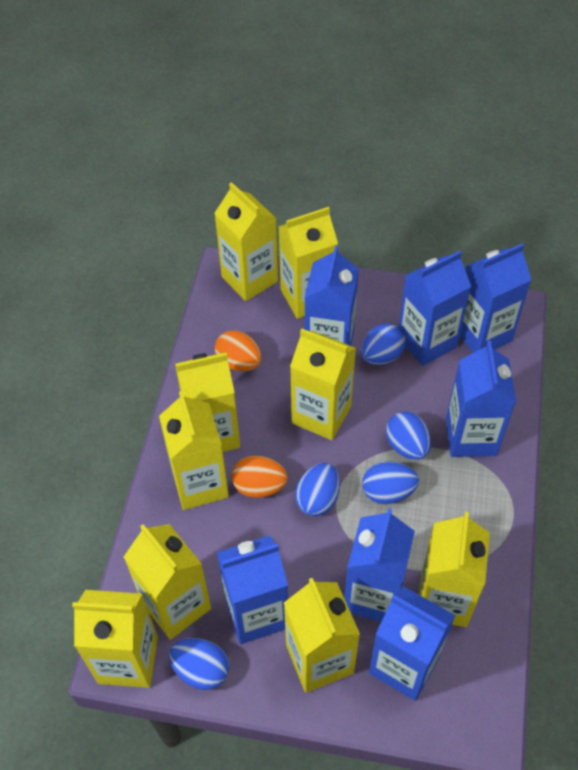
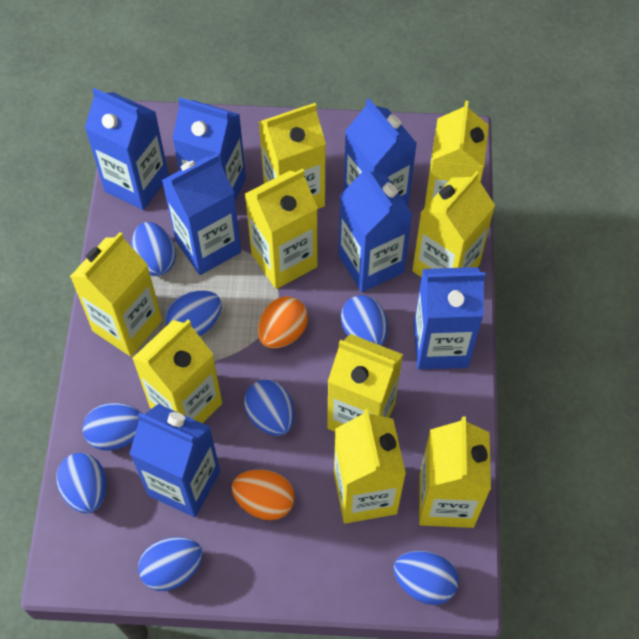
blue egg: 5 -> 8

